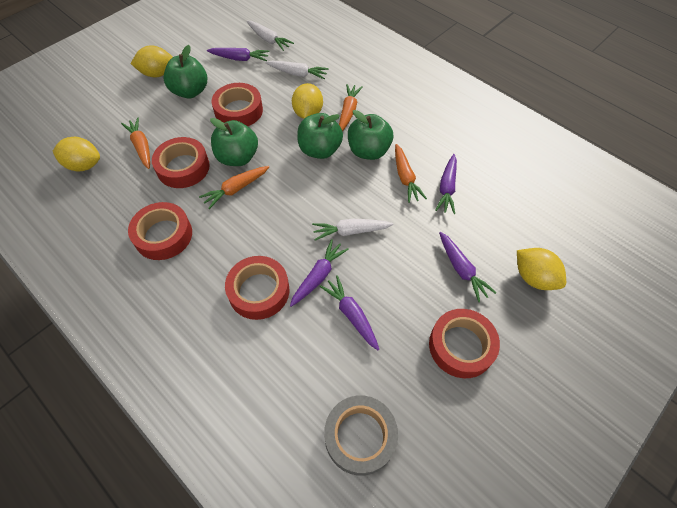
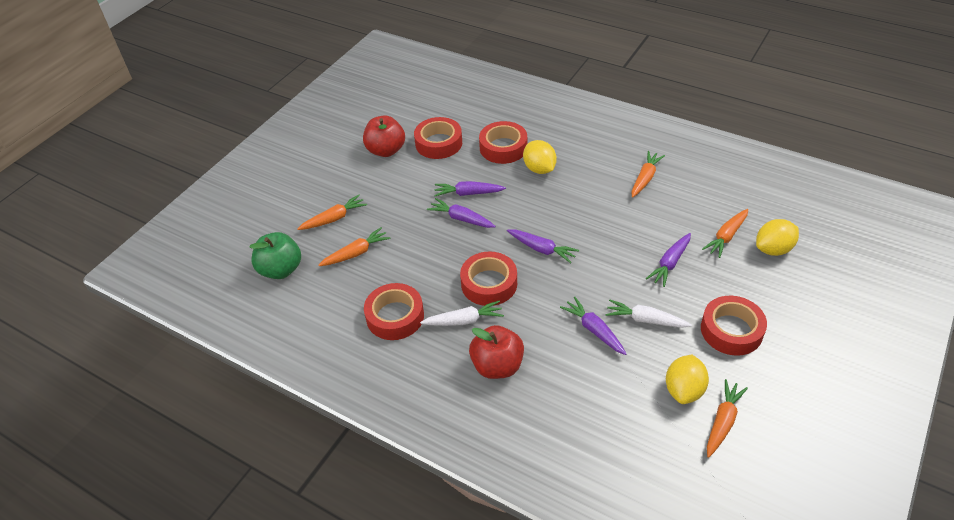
green apple: 4 -> 1
grey tape: 1 -> 0
orange carrot: 4 -> 5
red apple: 0 -> 2
white carrot: 3 -> 2
yellow lemon: 4 -> 3

